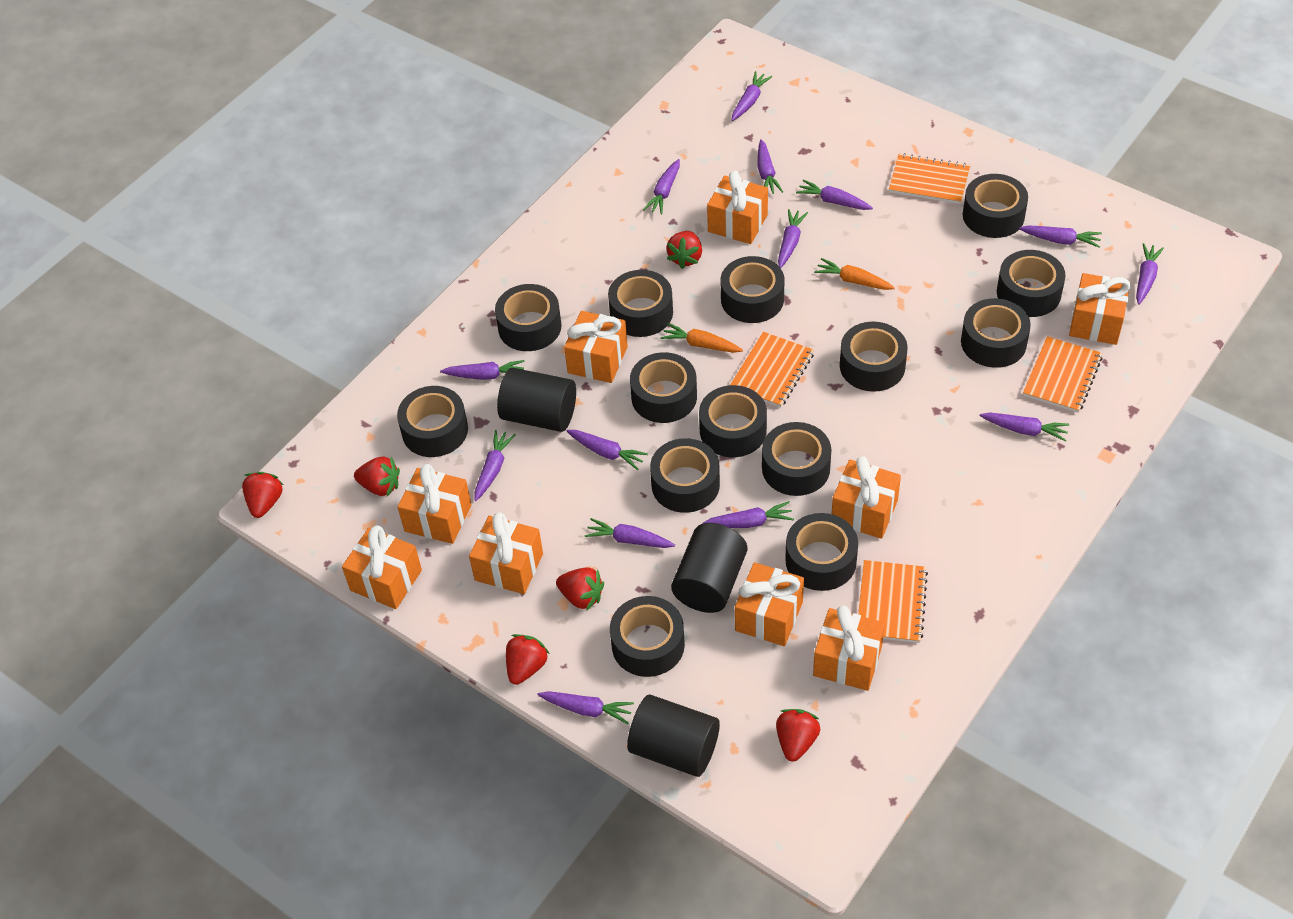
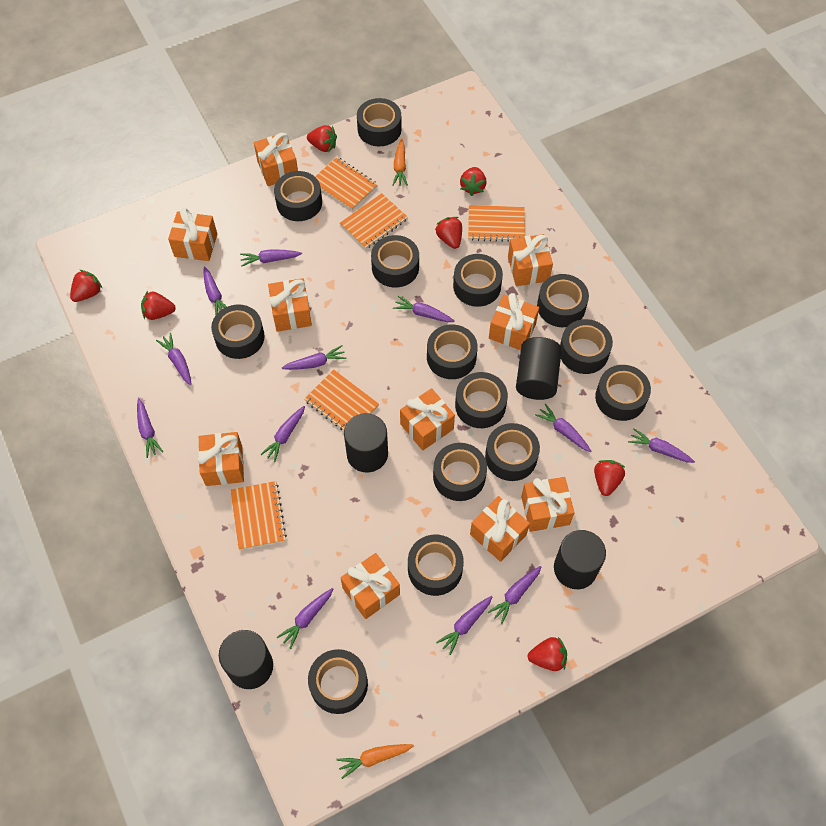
black cylinder: 3 -> 4
orange gift: 9 -> 10
orange notebook: 4 -> 5
purple carrot: 14 -> 12
red strawberry: 6 -> 7

